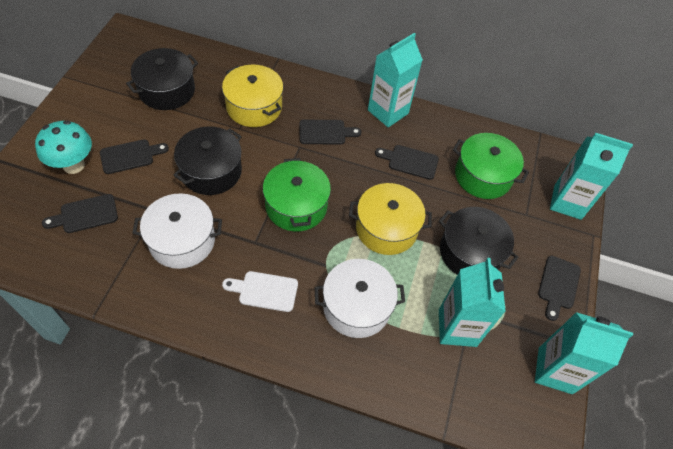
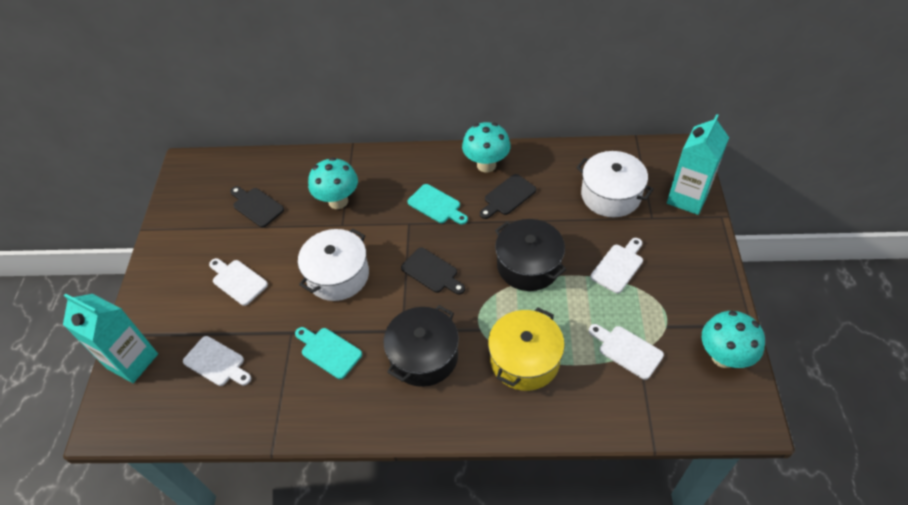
black cutting board: 5 -> 3
black pot: 3 -> 2
green pot: 2 -> 0
turquoise carton: 4 -> 2
turquoise cutting board: 0 -> 2
turquoise mushroom: 1 -> 3
white cutting board: 1 -> 4
yellow pot: 2 -> 1

